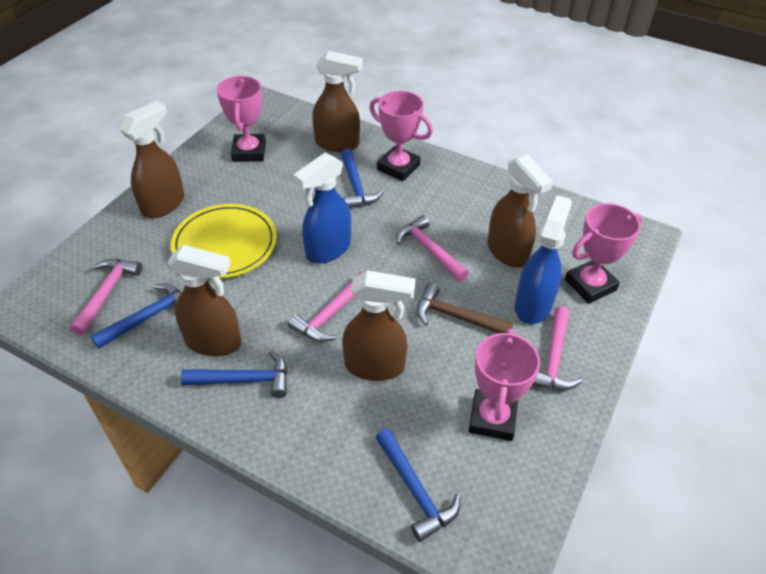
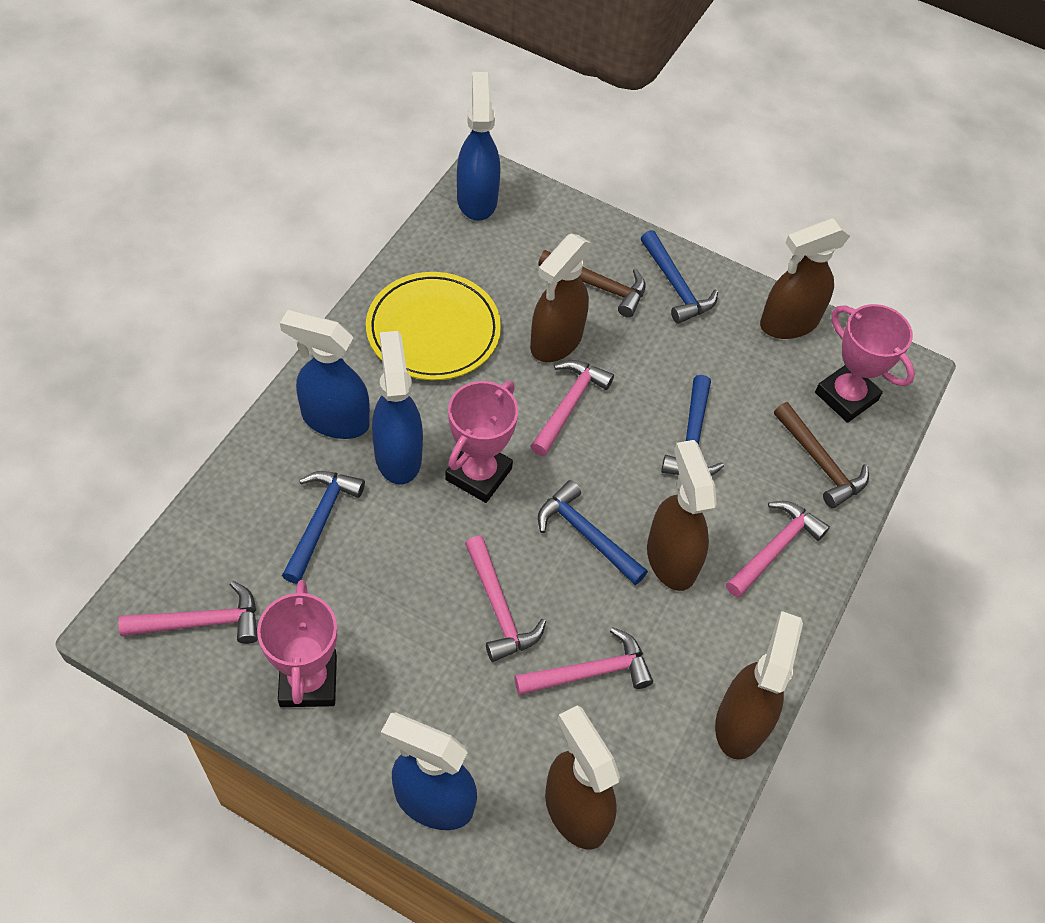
blue spray bottle: 2 -> 4
brown hammer: 1 -> 2
pink hammer: 4 -> 5
pink trophy: 4 -> 3

